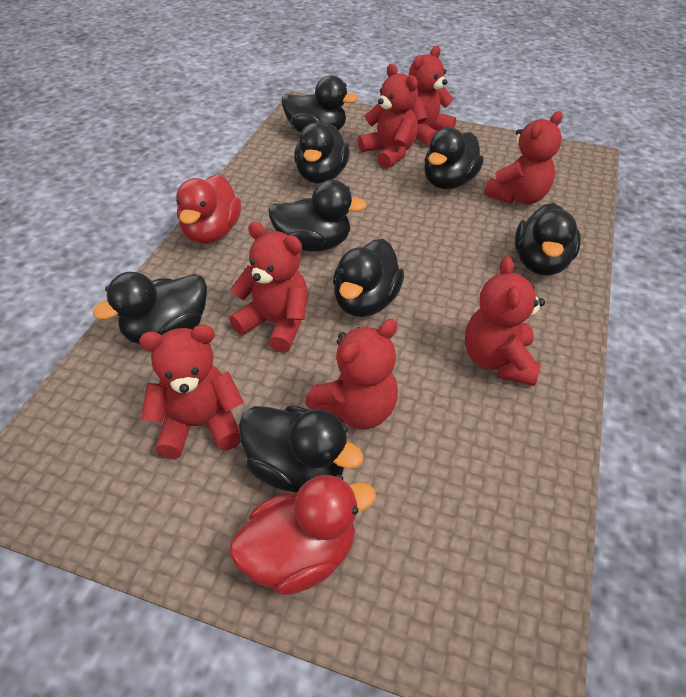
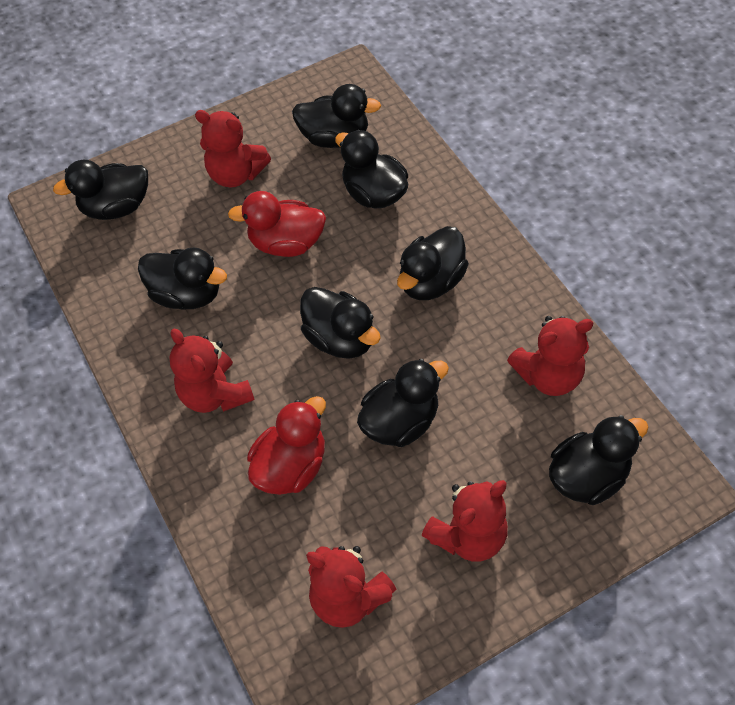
red teddy bear: 7 -> 5

